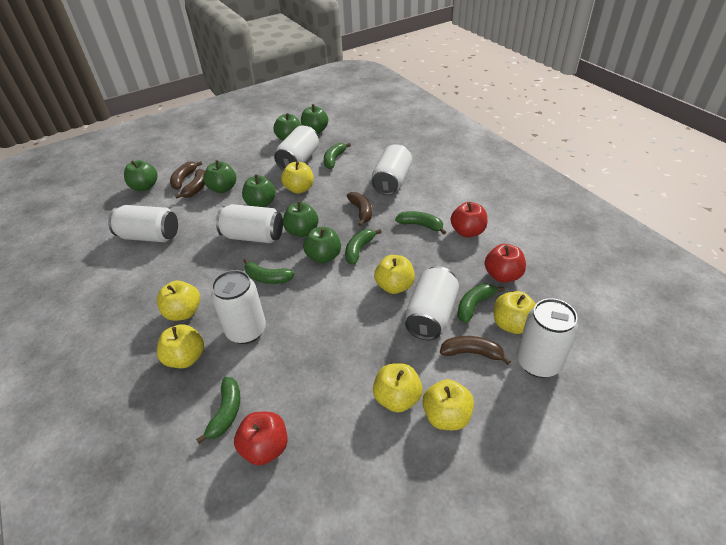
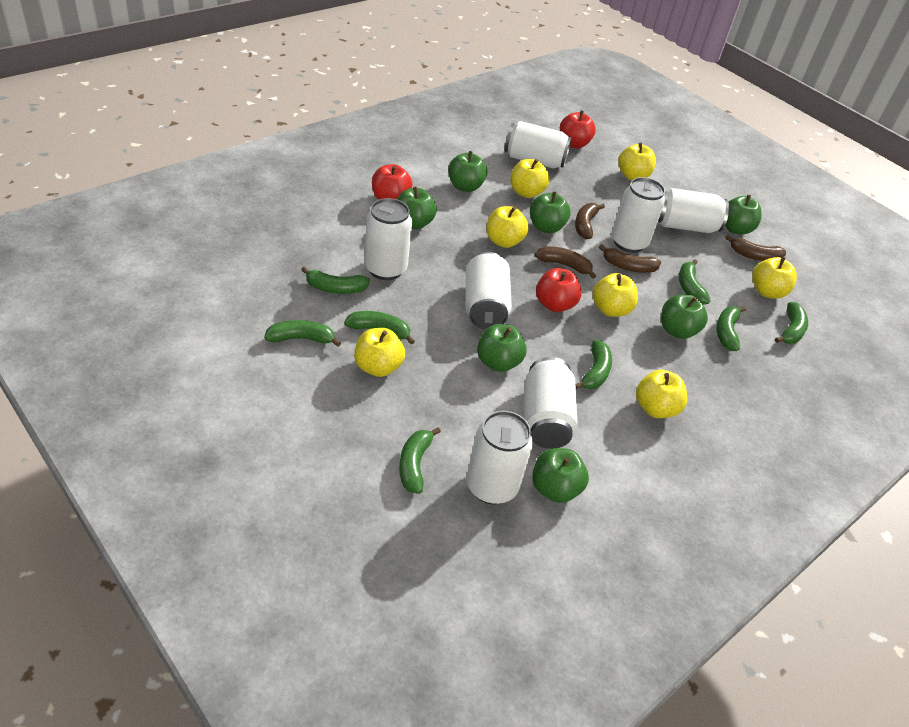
green banana: 6 -> 8

